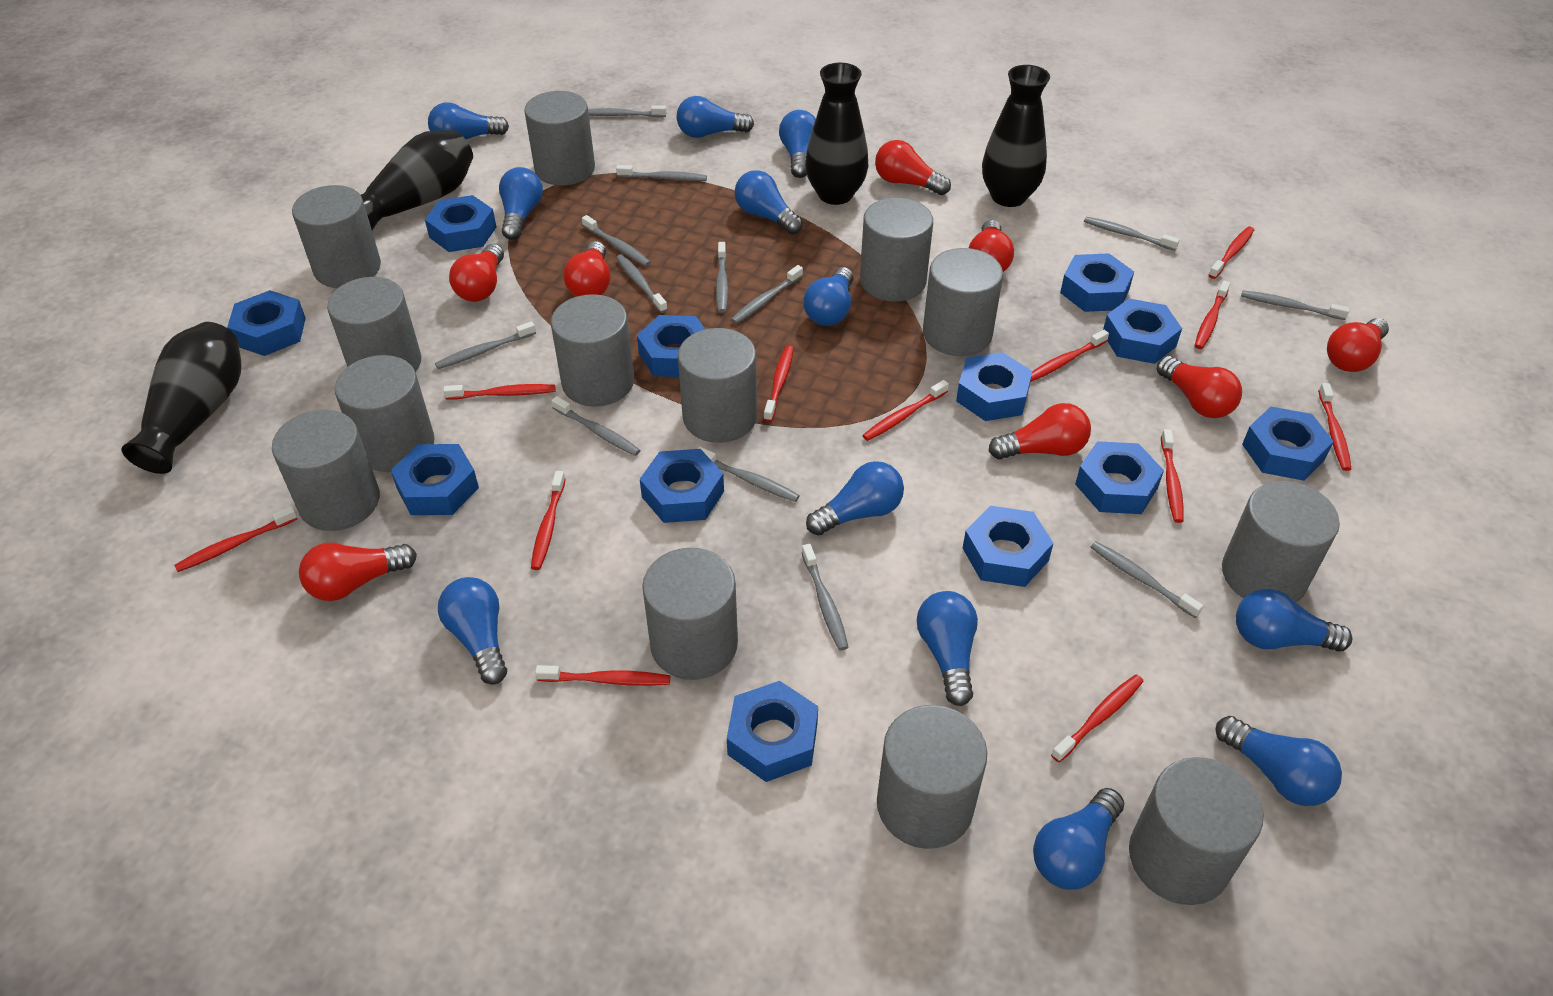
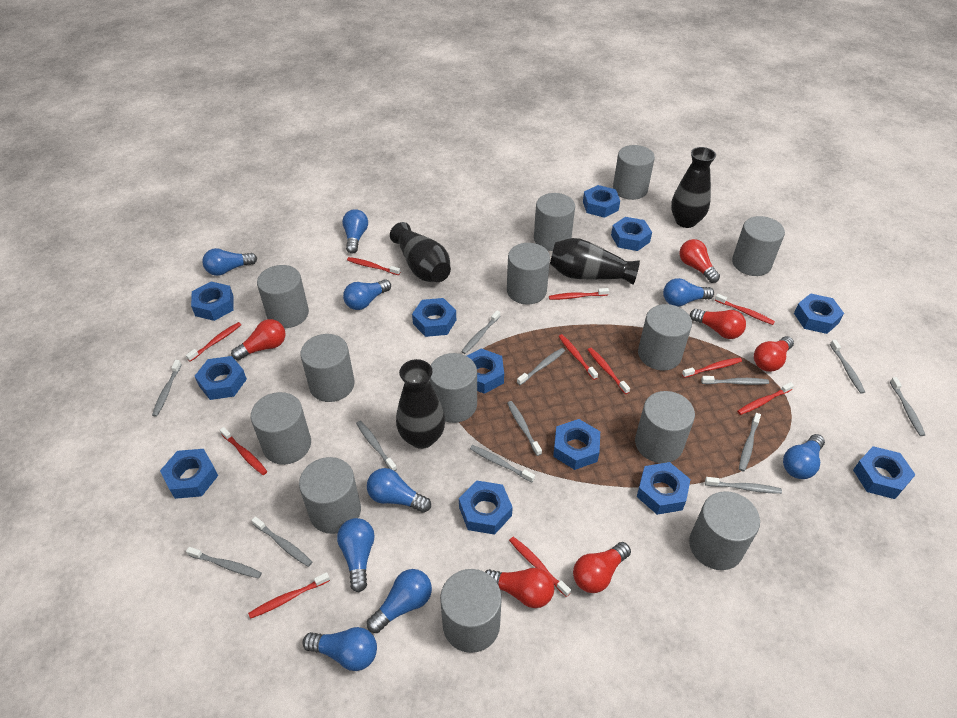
blue light bulb: 12 -> 9
red light bulb: 8 -> 6
red toothbrush: 12 -> 11

